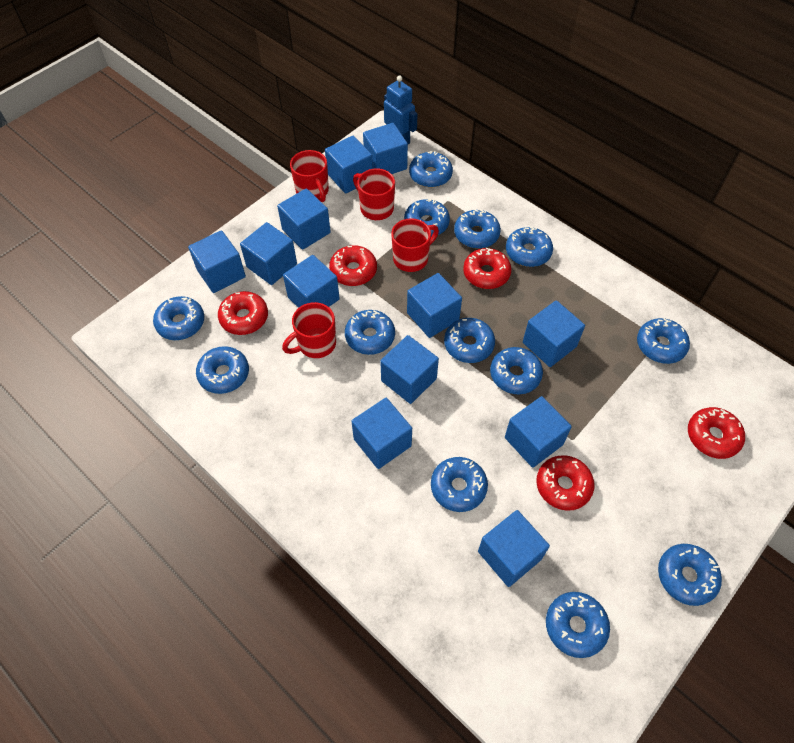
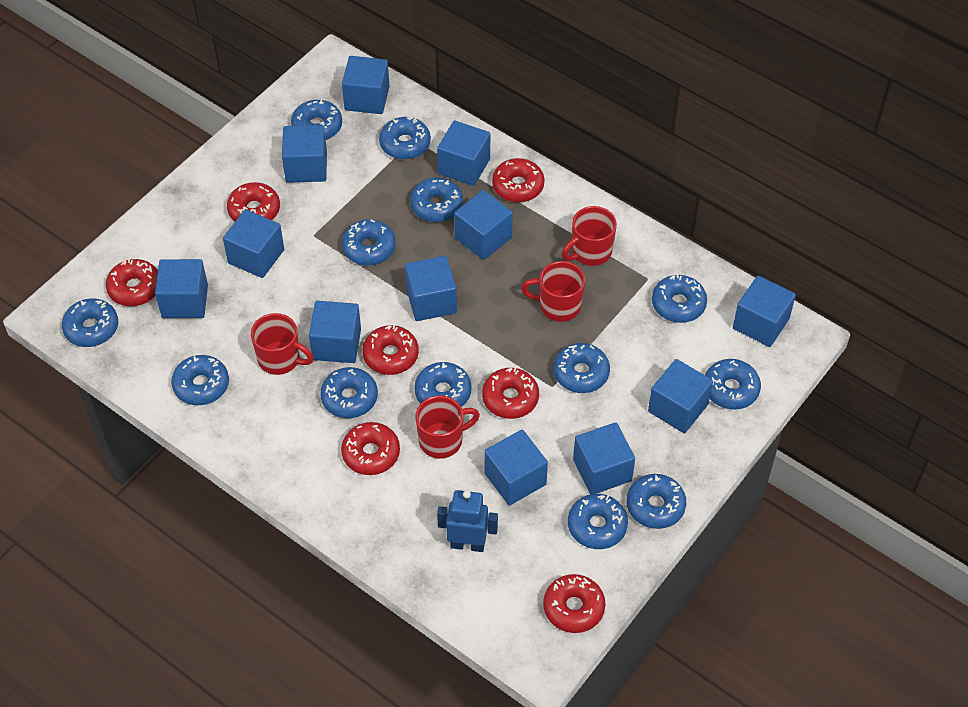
red donut: 5 -> 7

